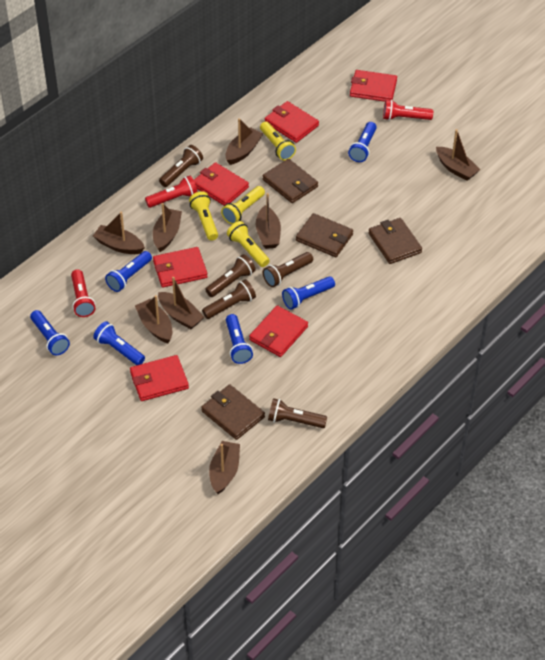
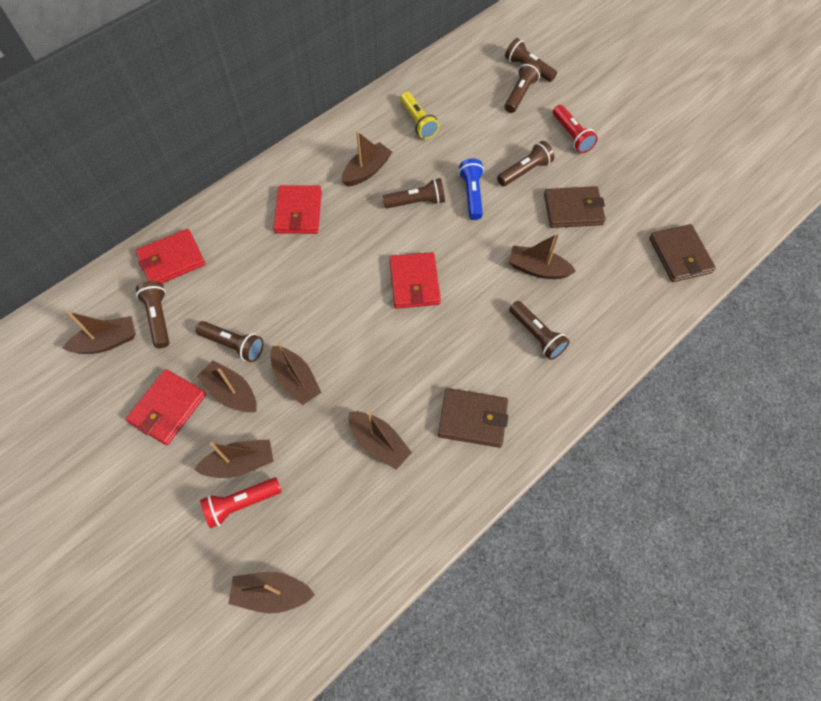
blue flashlight: 6 -> 1
brown flashlight: 5 -> 7
brown wallet: 4 -> 3
red flashlight: 3 -> 2
red wallet: 6 -> 4
yellow flashlight: 4 -> 1

